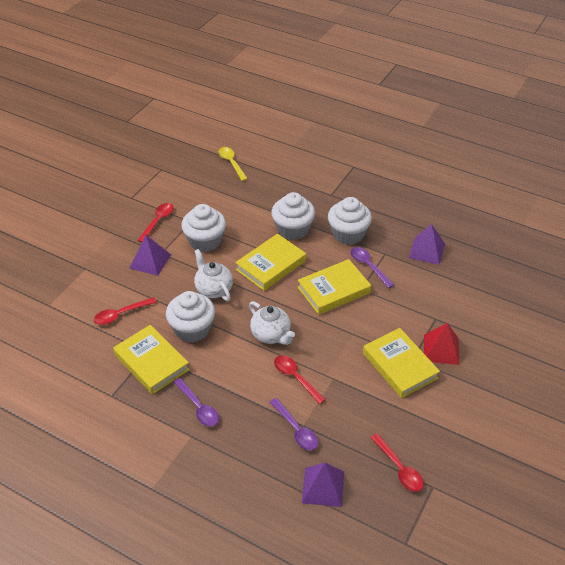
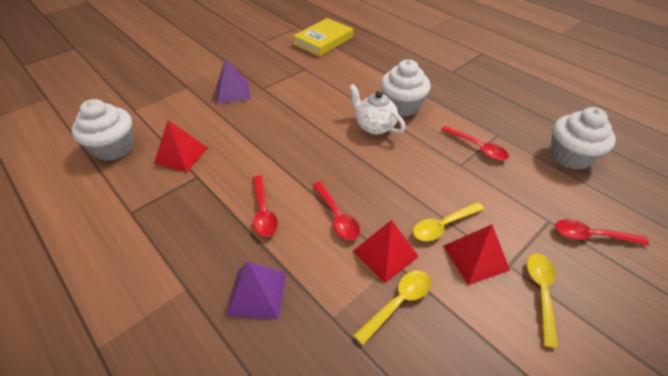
purple pyramid: 3 -> 2
purple spoon: 3 -> 0
red pyramid: 1 -> 3
white cupcake: 4 -> 3
white teapot: 2 -> 1
yellow book: 4 -> 1
yellow spoon: 1 -> 3

